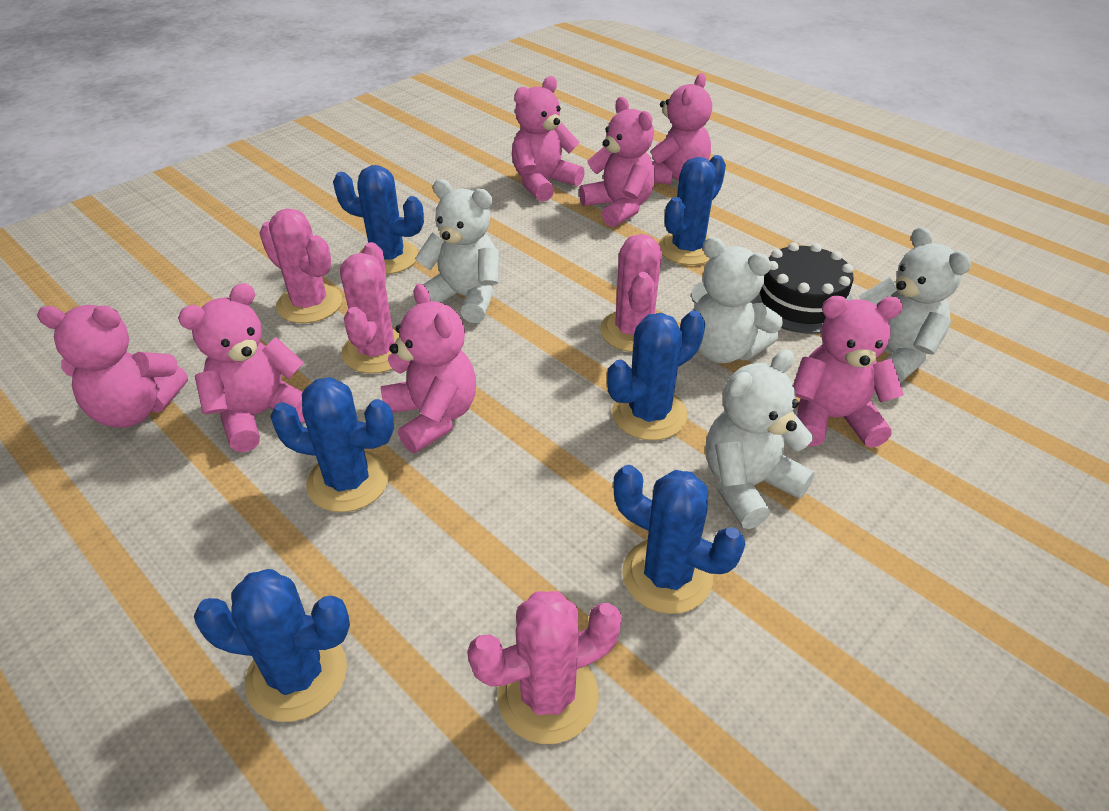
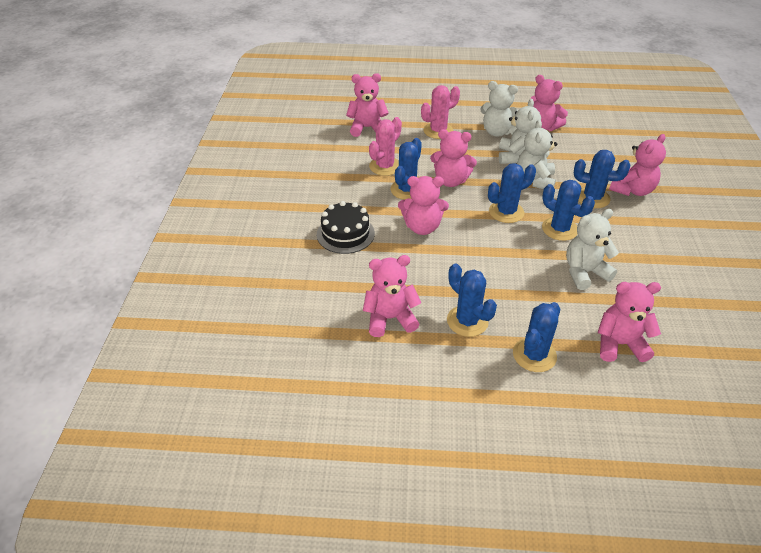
pink cactus: 4 -> 2

